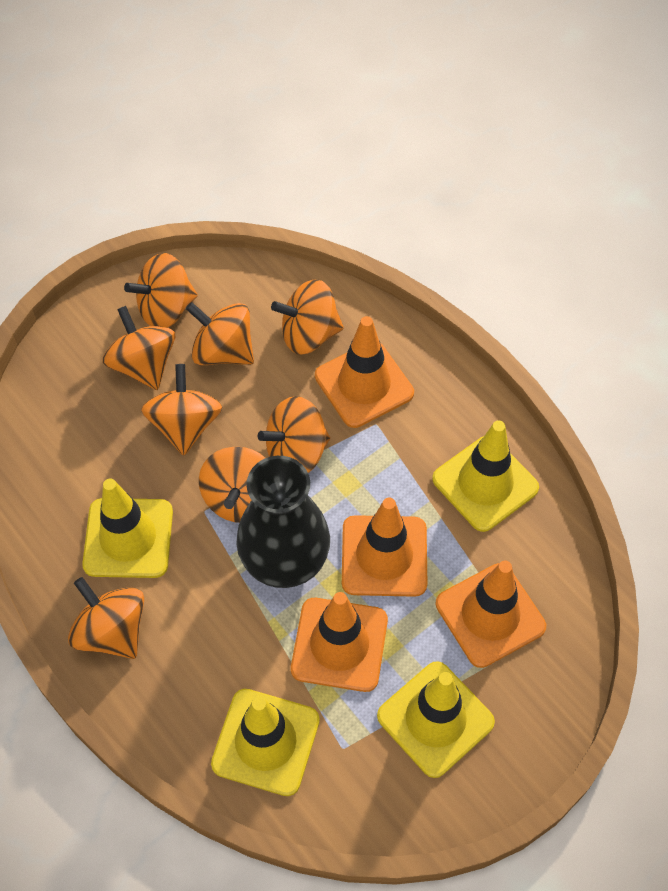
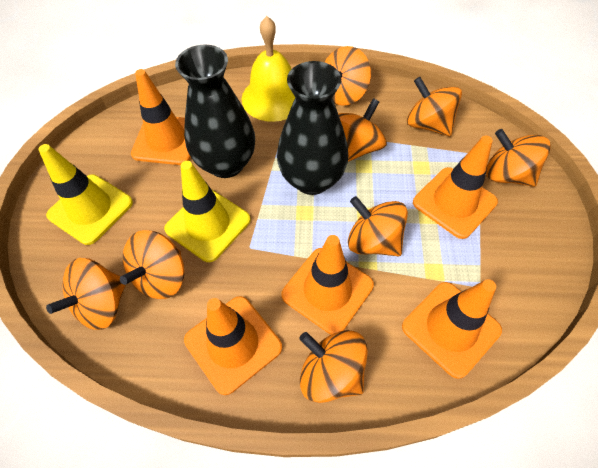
black vase: 1 -> 2
orange traffic cone: 4 -> 5
yellow bell: 0 -> 1
yellow traffic cone: 4 -> 2

